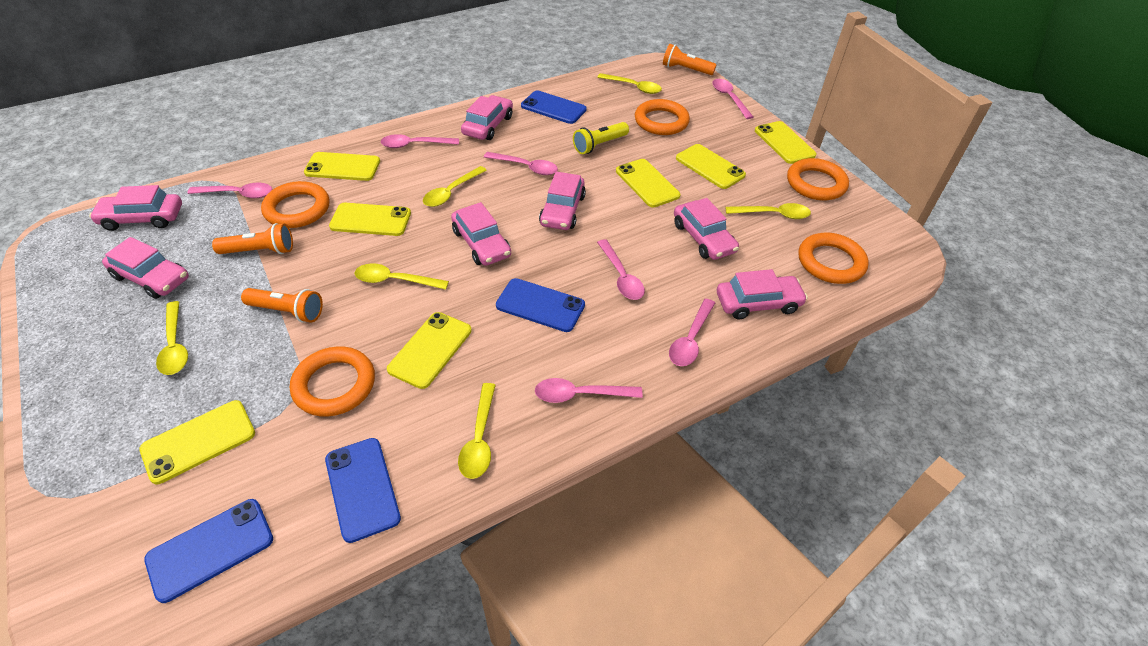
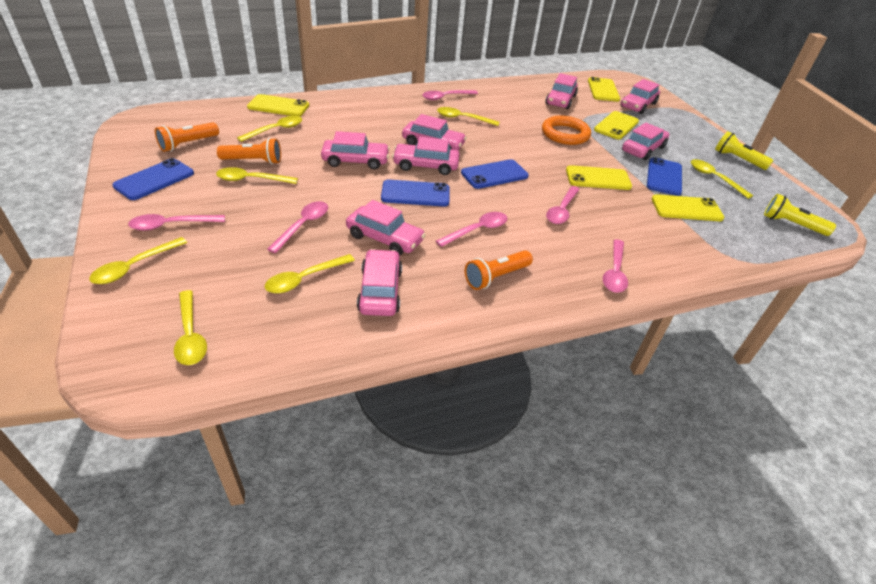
orange ring: 5 -> 1
pink car: 7 -> 8
pink spoon: 7 -> 6
yellow flashlight: 1 -> 2
yellow phone: 7 -> 5
yellow spoon: 6 -> 7

